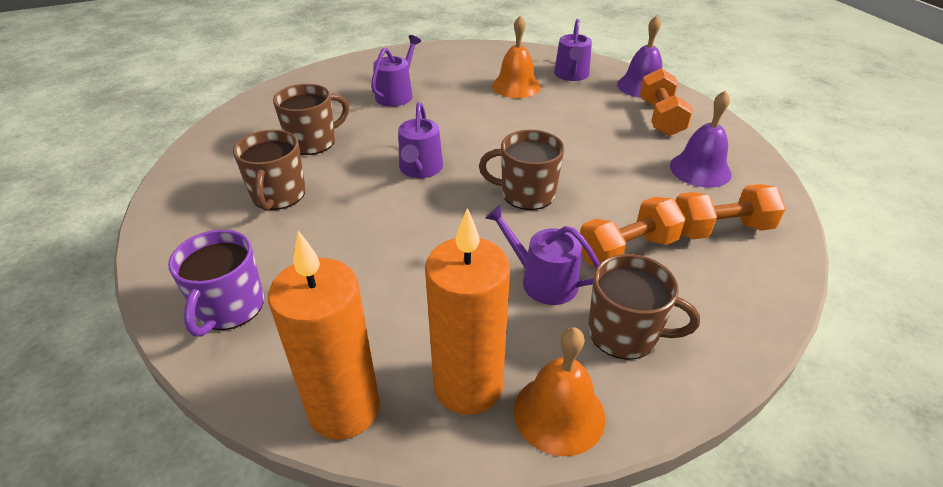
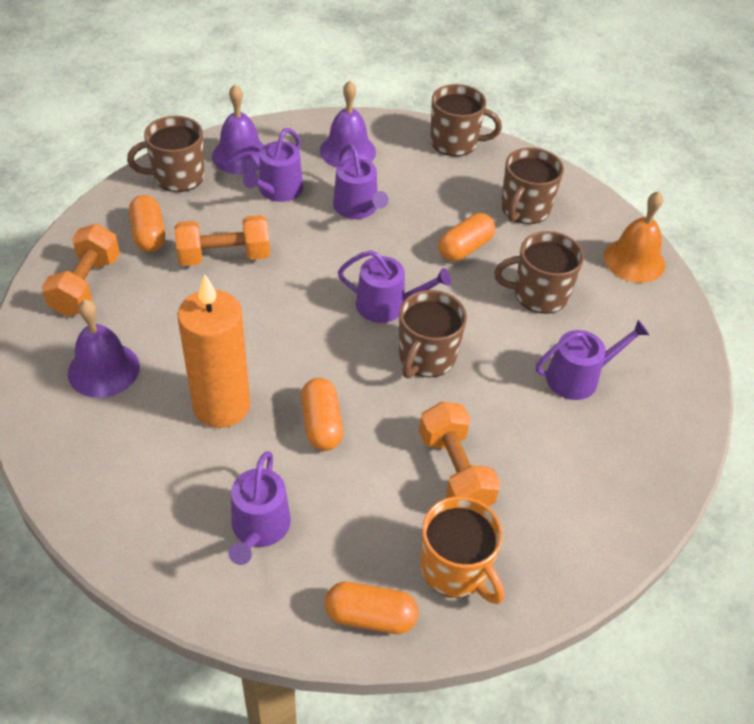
brown mug: 4 -> 5
orange bell: 2 -> 1
orange candle: 2 -> 1
orange capsule: 0 -> 4
orange mug: 0 -> 1
purple bell: 2 -> 3
purple mug: 1 -> 0
purple watering can: 4 -> 5

